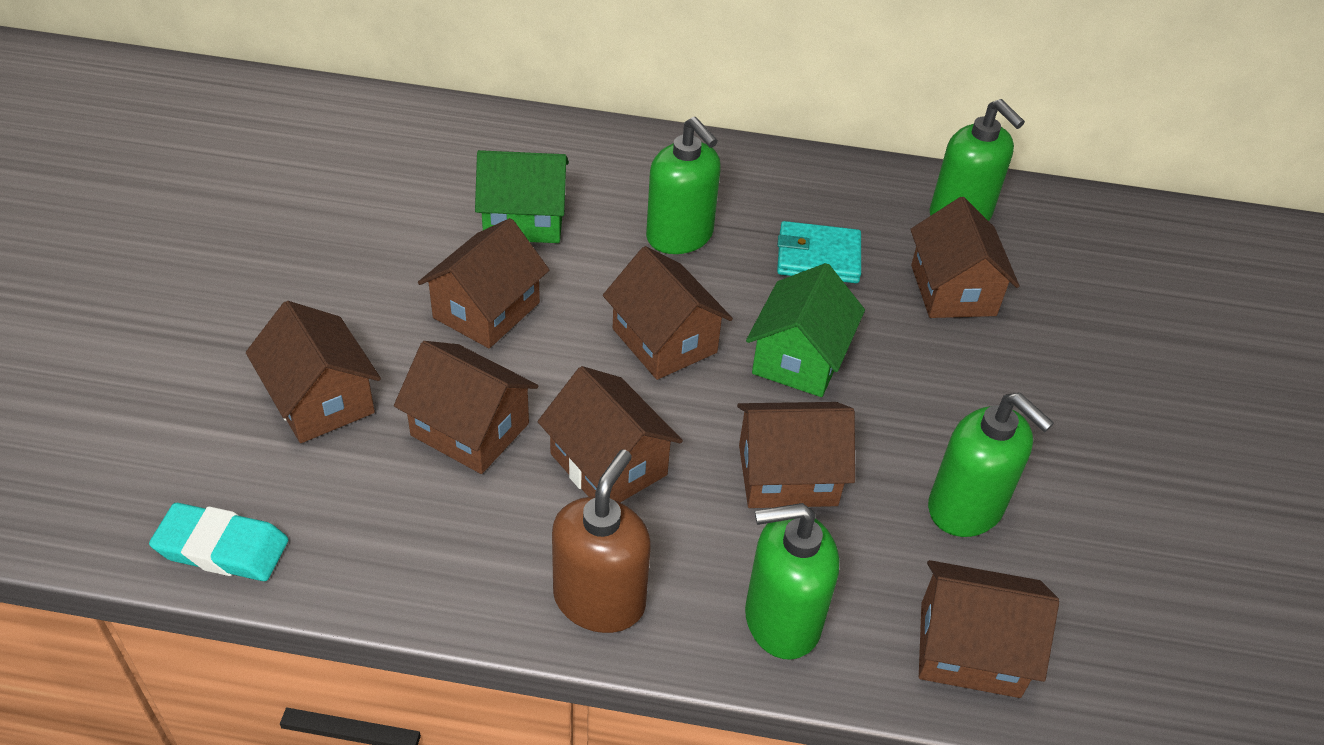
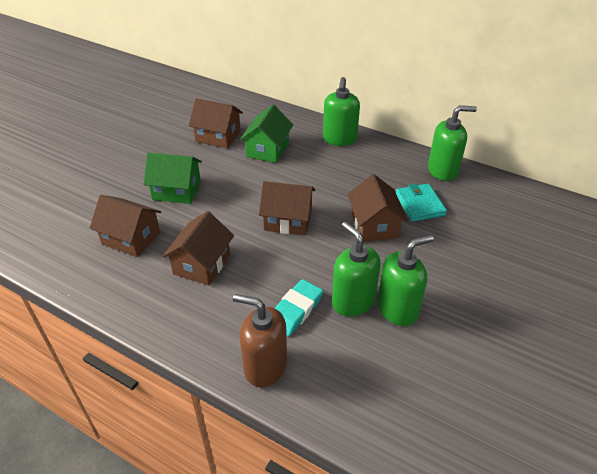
brown house: 8 -> 5

